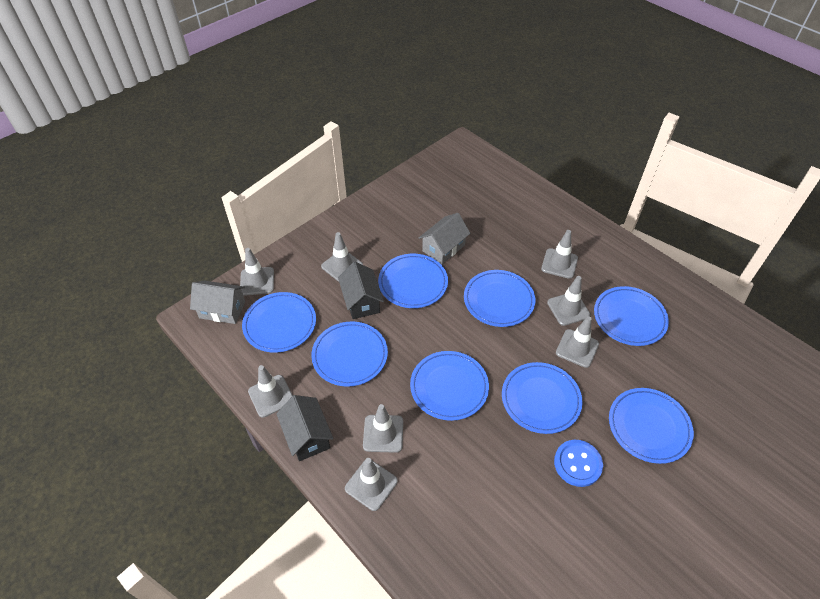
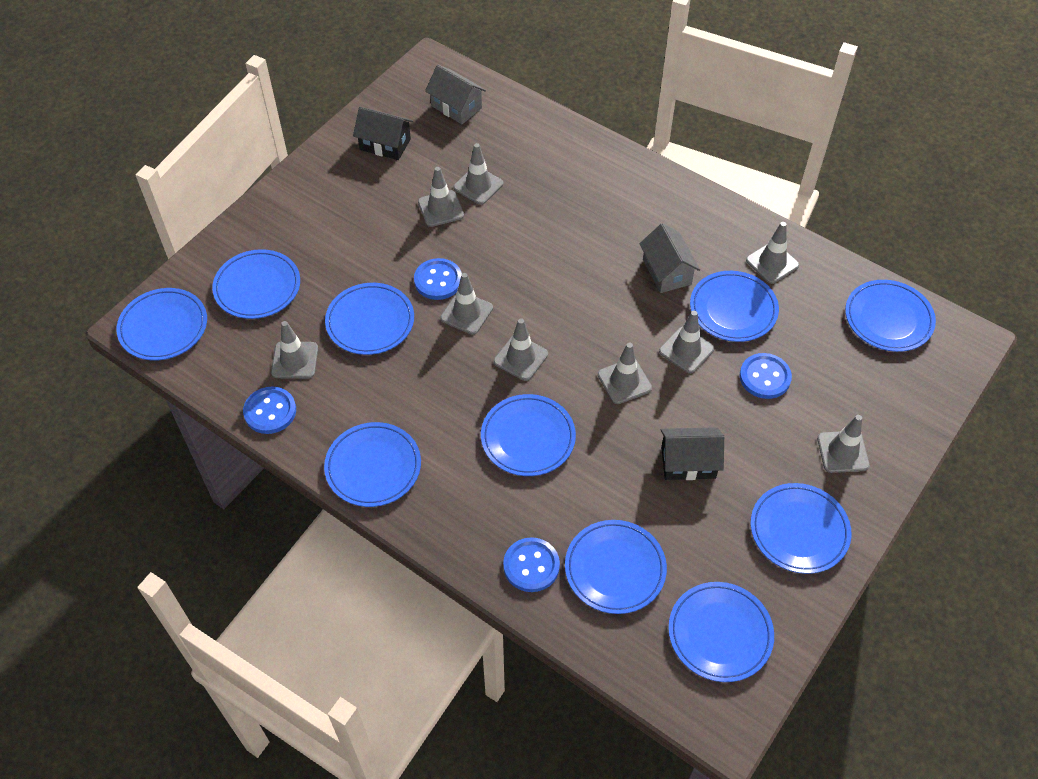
blue button: 1 -> 4
blue plate: 8 -> 10
grey traffic cone: 8 -> 9

